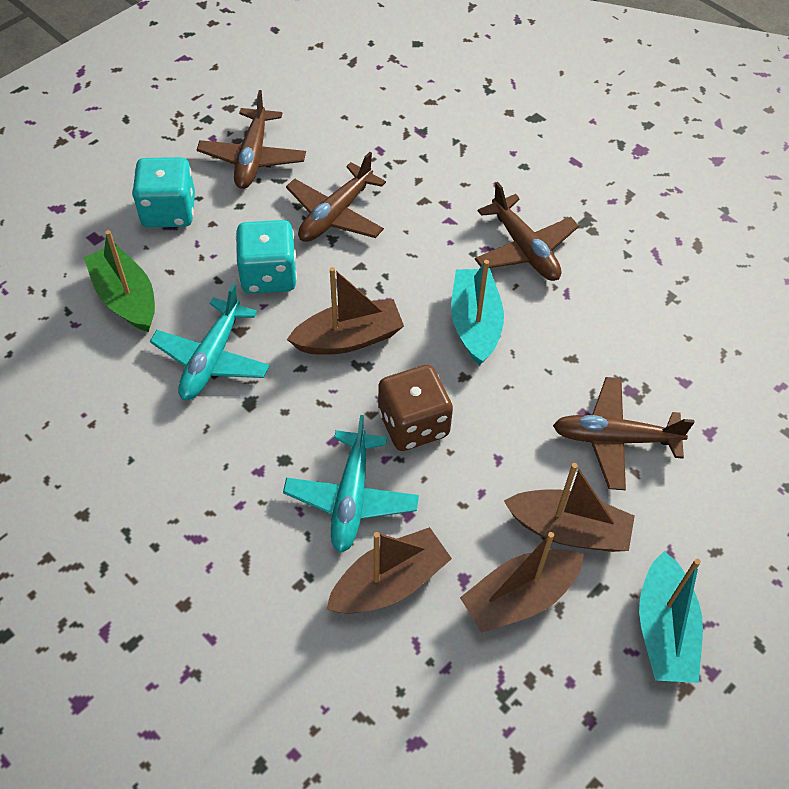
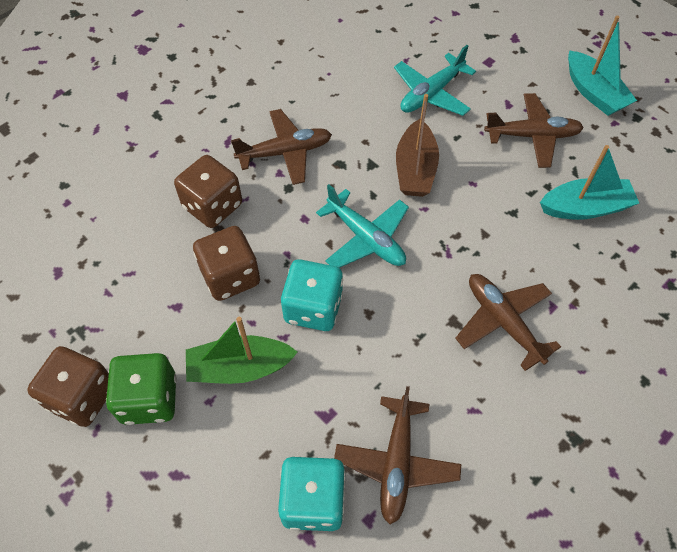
brown boat: 4 -> 1
brown dice: 1 -> 3
green dice: 0 -> 1

